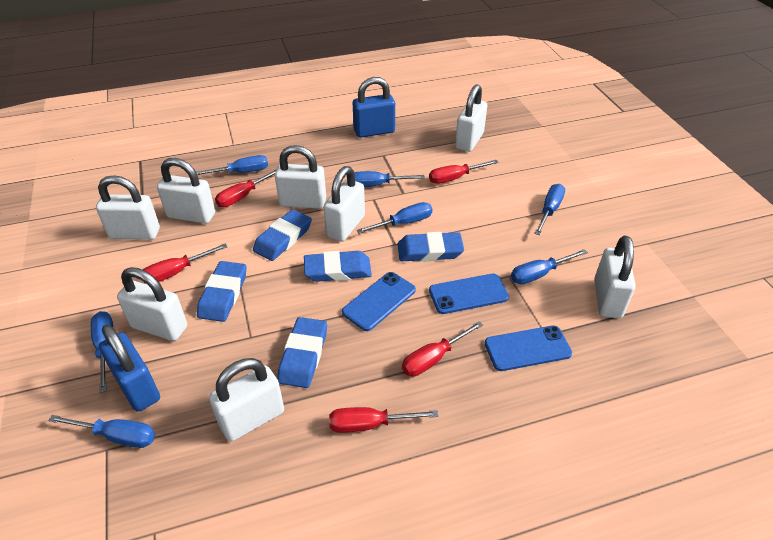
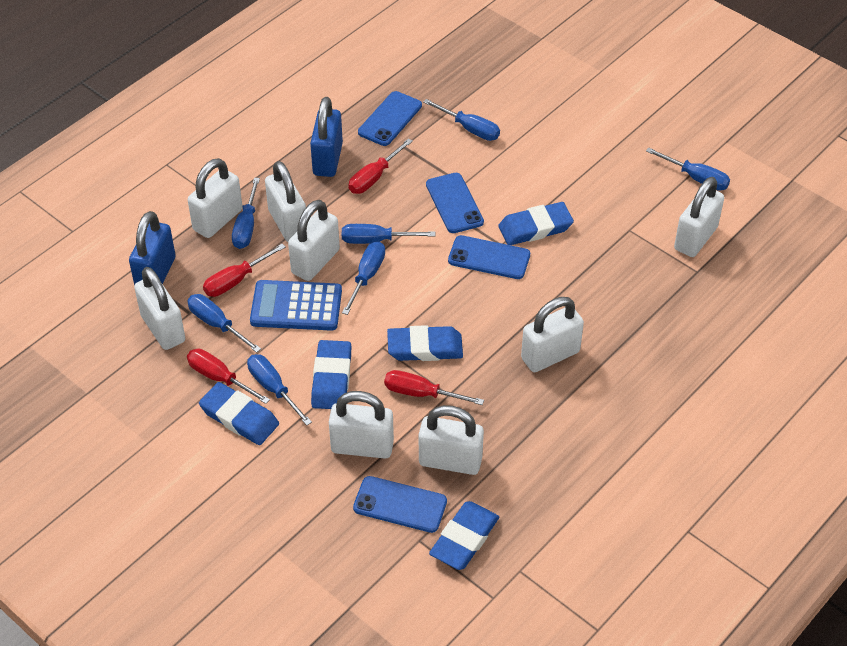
blue calculator: 0 -> 1
blue phone: 3 -> 4
red screwdriver: 5 -> 4

